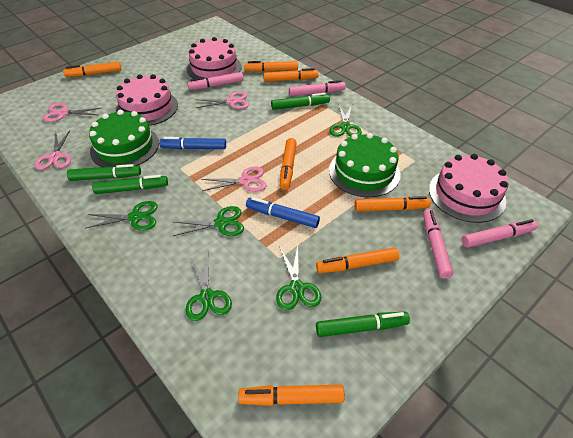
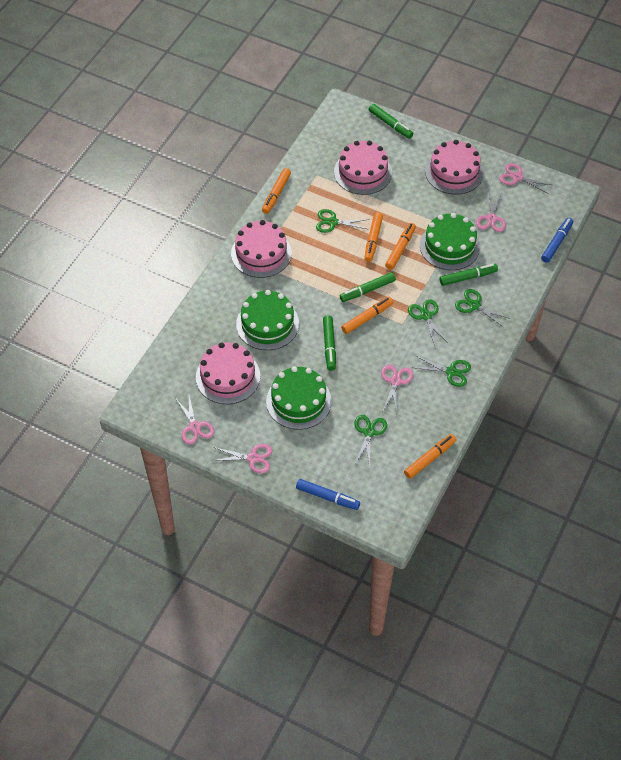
green cake: 2 -> 3
orange marker: 7 -> 5
pink cake: 3 -> 4
pink marker: 4 -> 0
pink scissors: 4 -> 5

